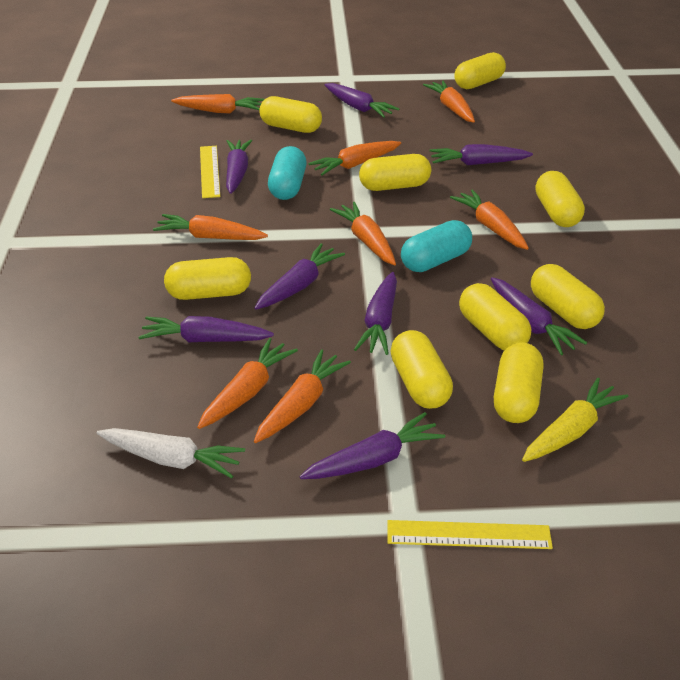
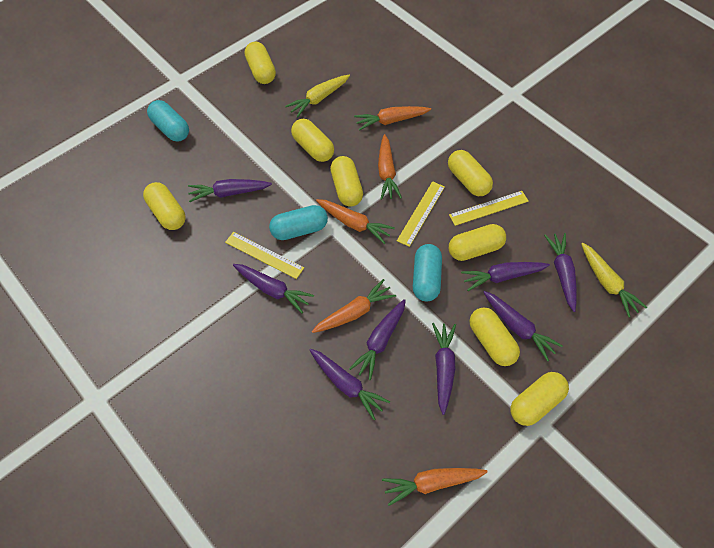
orange carrot: 8 -> 5
turquoise capsule: 2 -> 3
white carrot: 1 -> 0
yellow capsule: 9 -> 8
yellow carrot: 1 -> 2
yellow ruler: 2 -> 3

